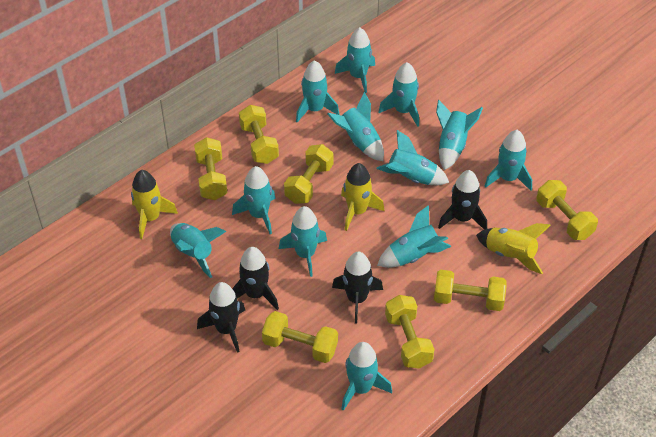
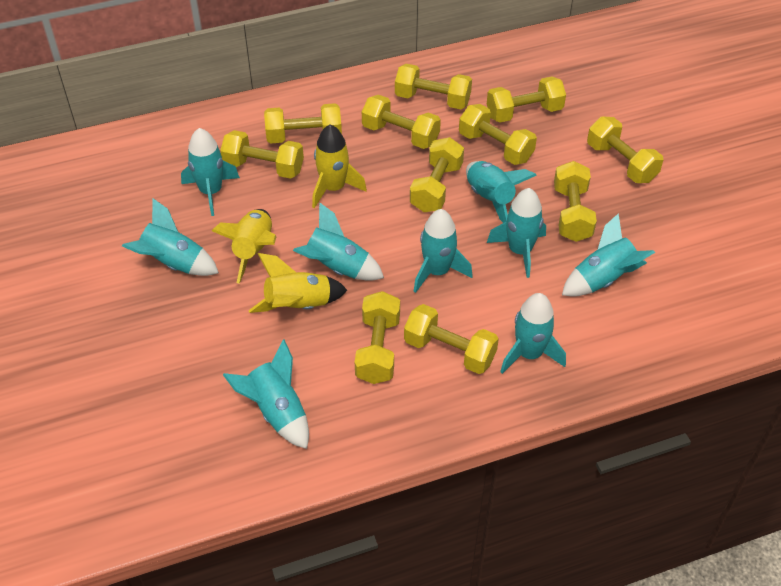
black rocket: 4 -> 0
turquoise rocket: 12 -> 9
yellow dumbbell: 7 -> 11

